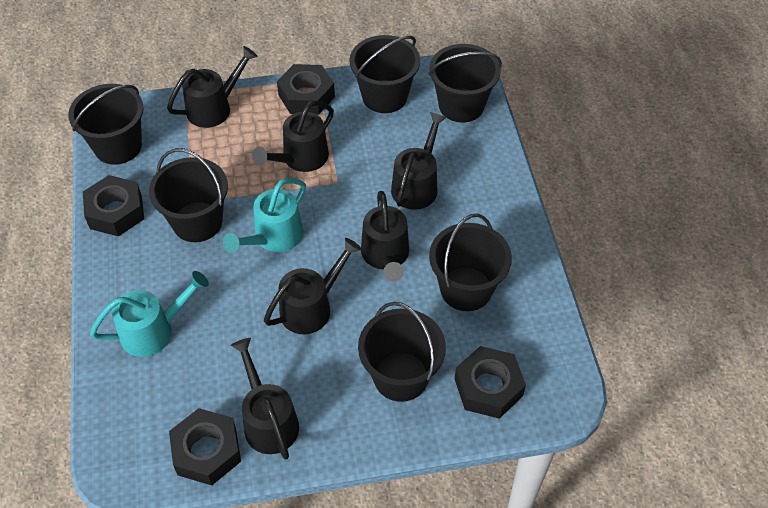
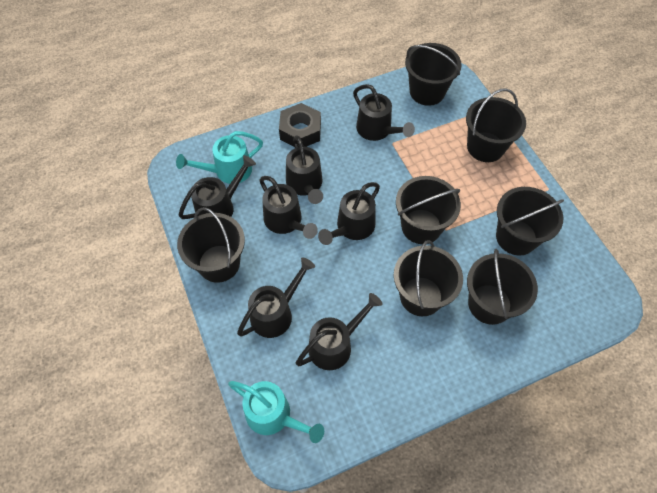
black bucket: 6 -> 7
black nut: 4 -> 1
black watering can: 6 -> 7

